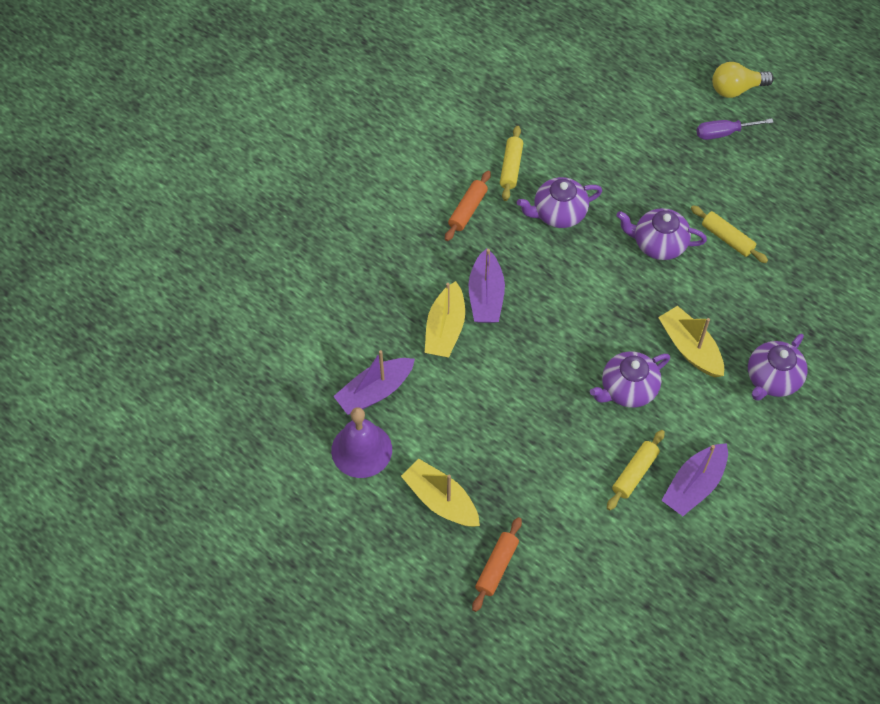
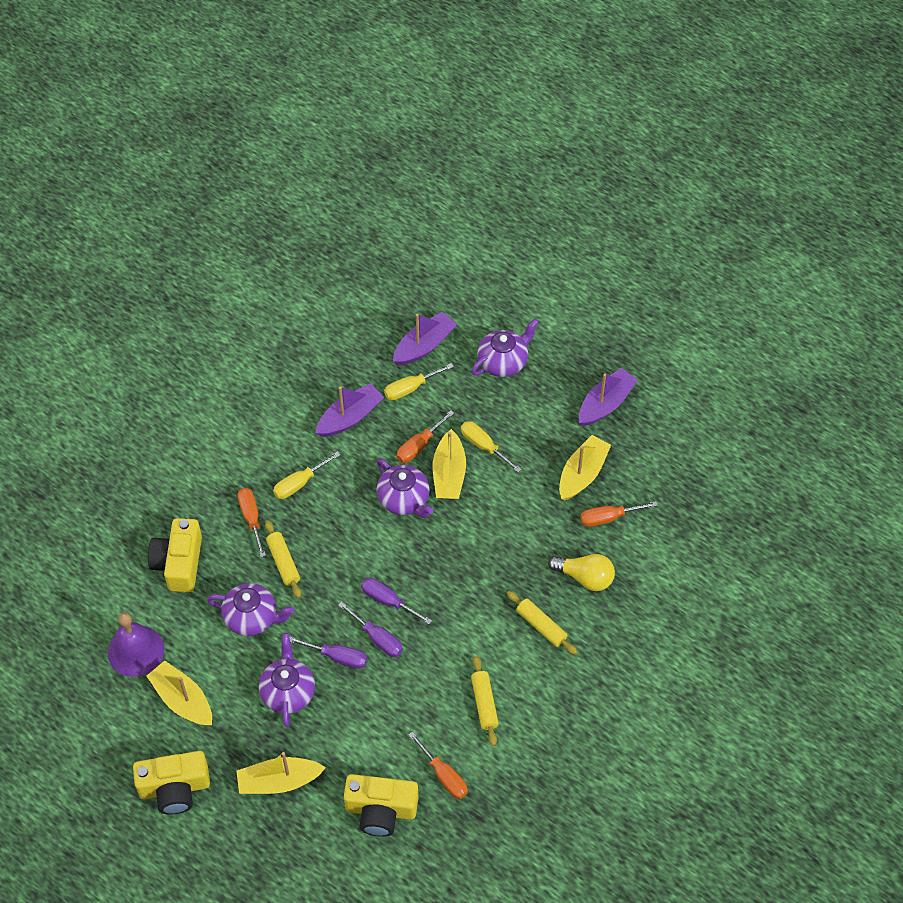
orange rolling pin: 2 -> 0
orange screwdriver: 0 -> 4
purple screwdriver: 1 -> 3
yellow boat: 3 -> 4
yellow camera: 0 -> 3
yellow screwdriver: 0 -> 3

